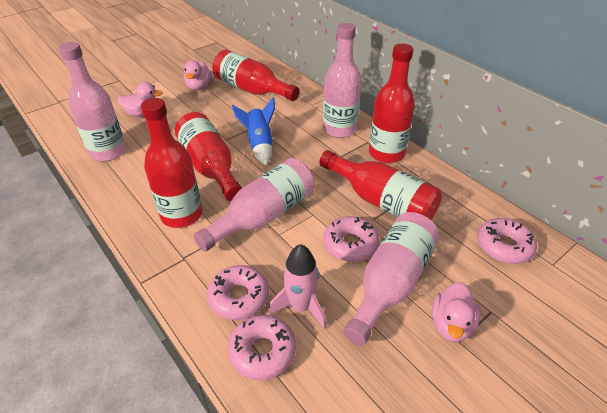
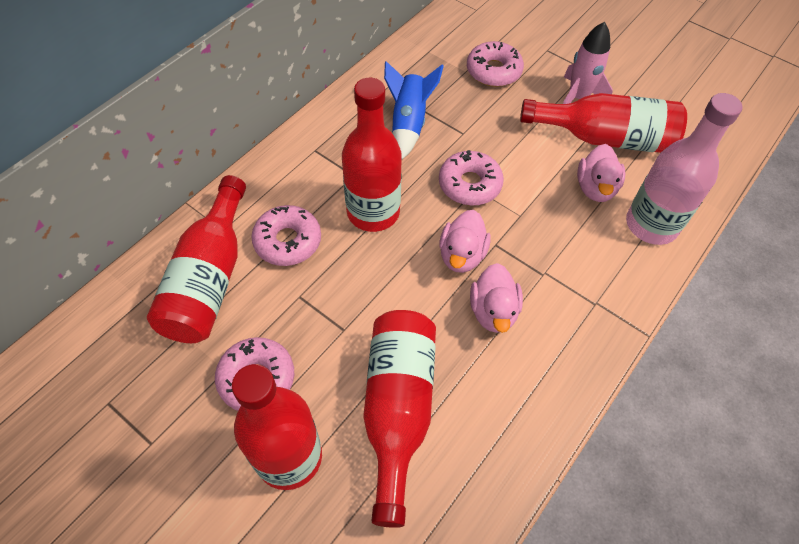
pink bottle: 4 -> 1

